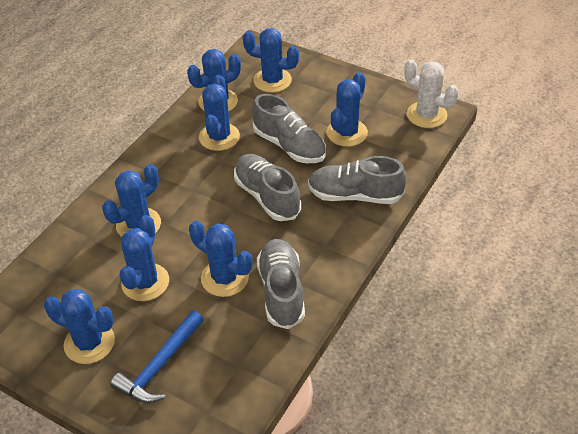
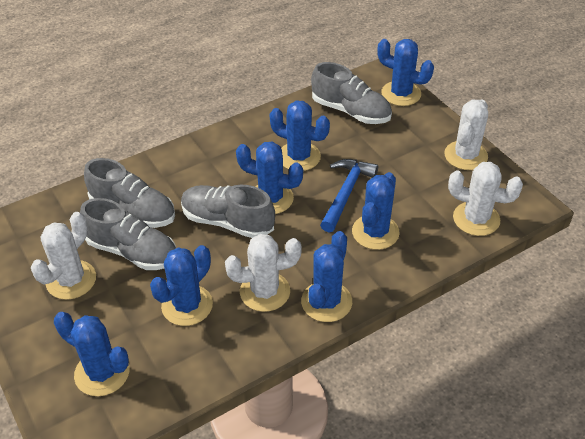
blue cactus: 8 -> 7
white cactus: 1 -> 4

